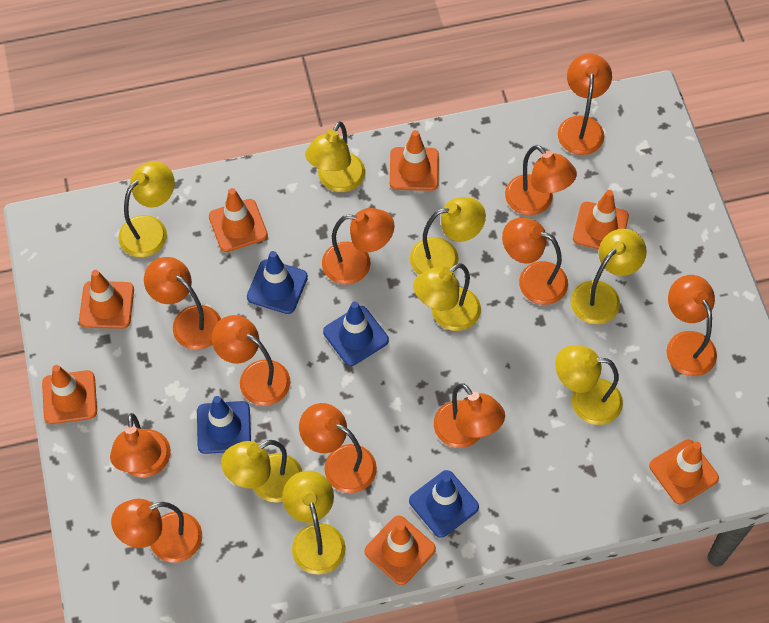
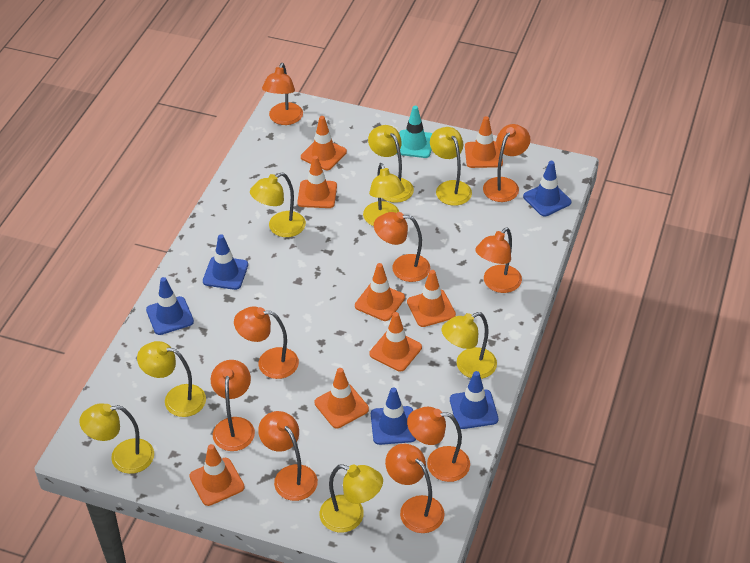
blue traffic cone: 4 -> 5
orange lamp: 11 -> 9
orange traffic cone: 7 -> 8
turquoise traffic cone: 0 -> 1

